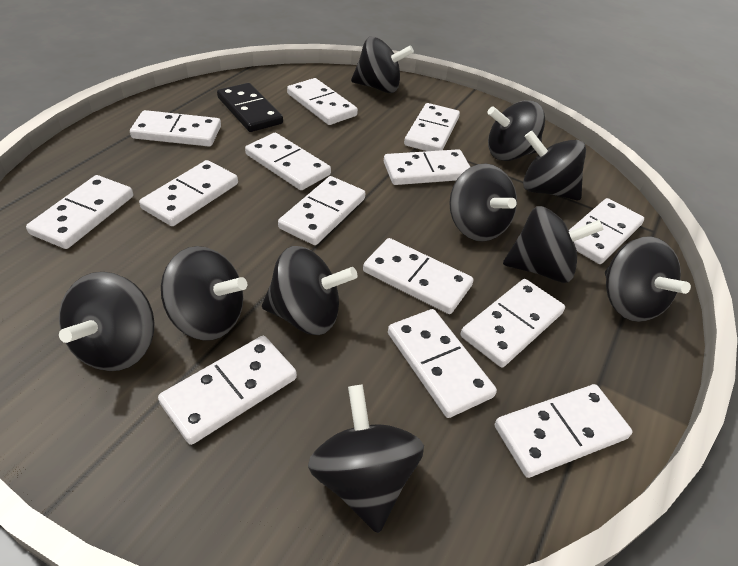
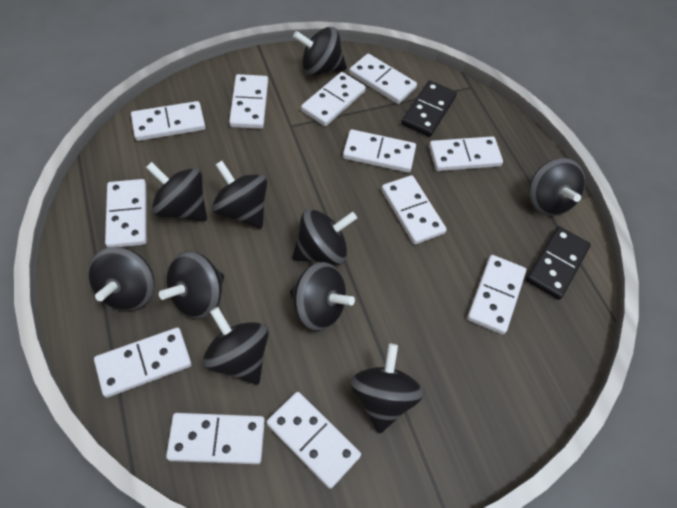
black domino: 1 -> 2
white domino: 14 -> 12

